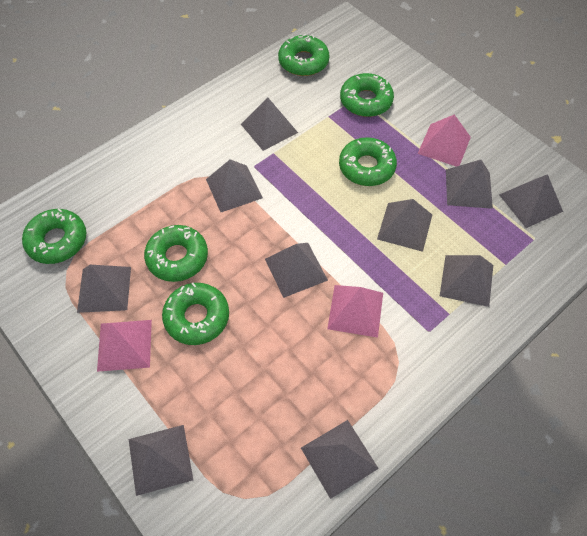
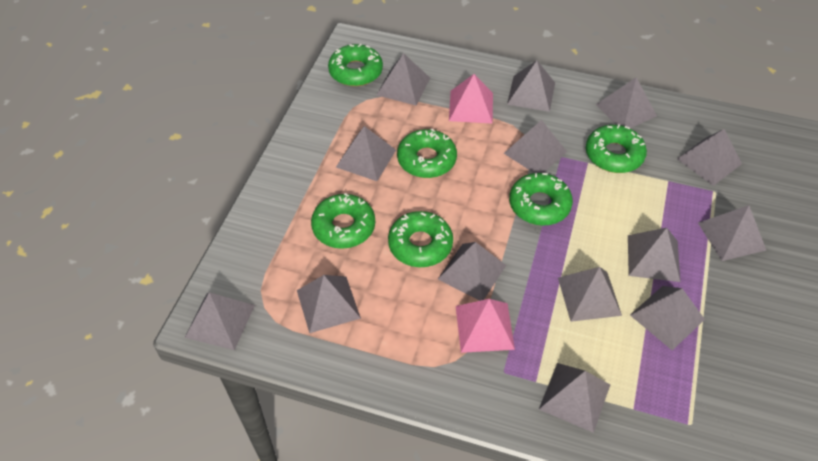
grey pyramid: 10 -> 14
pink pyramid: 3 -> 2

